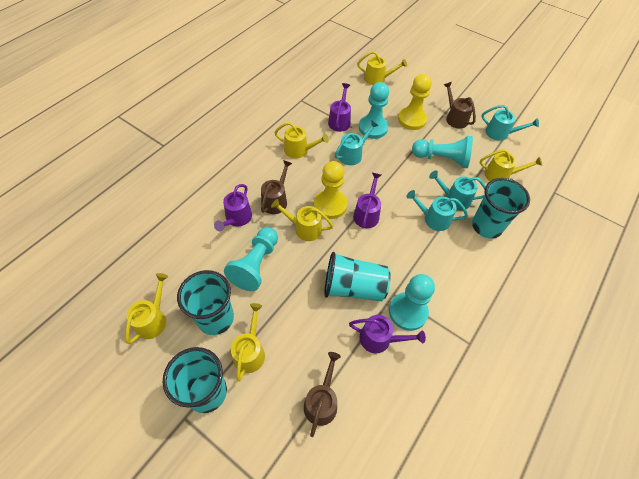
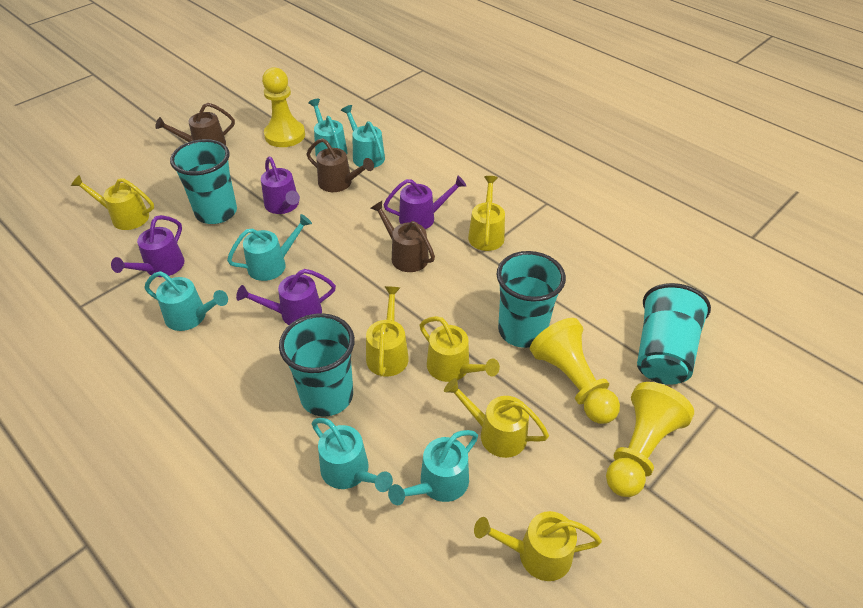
turquoise pawn: 4 -> 0
turquoise watering can: 4 -> 6
yellow pawn: 2 -> 3

